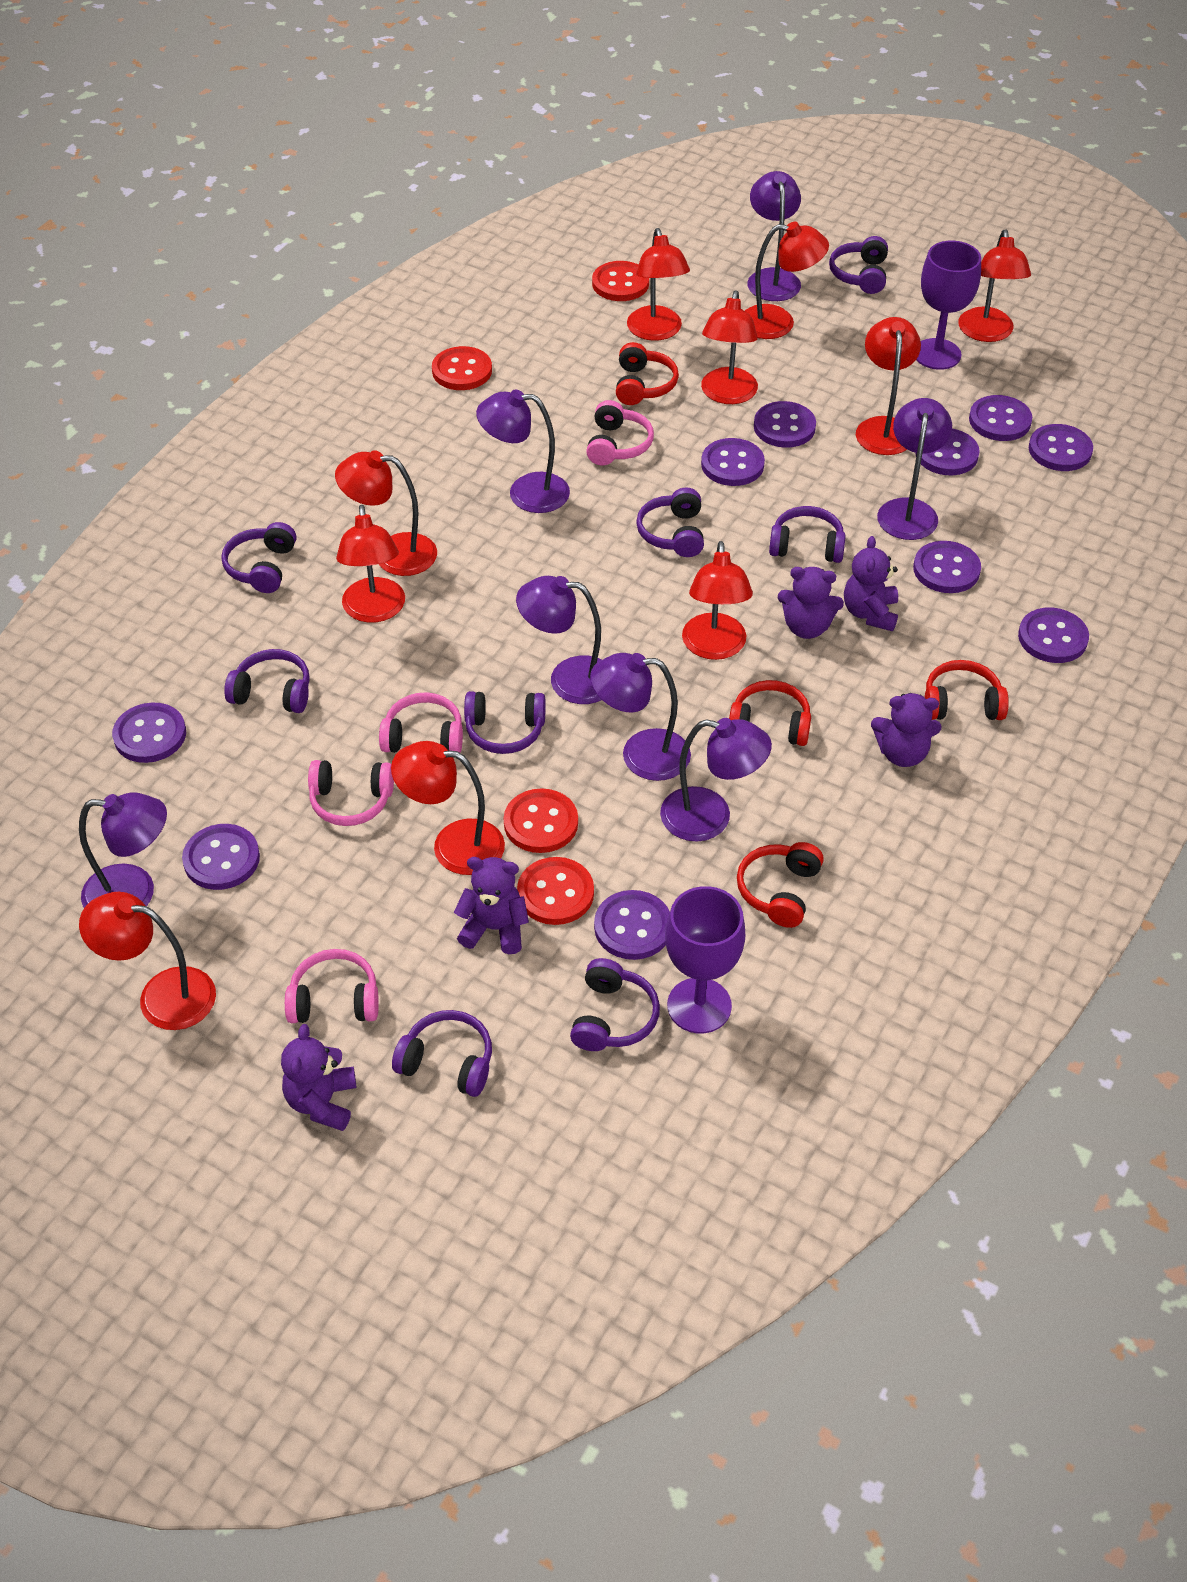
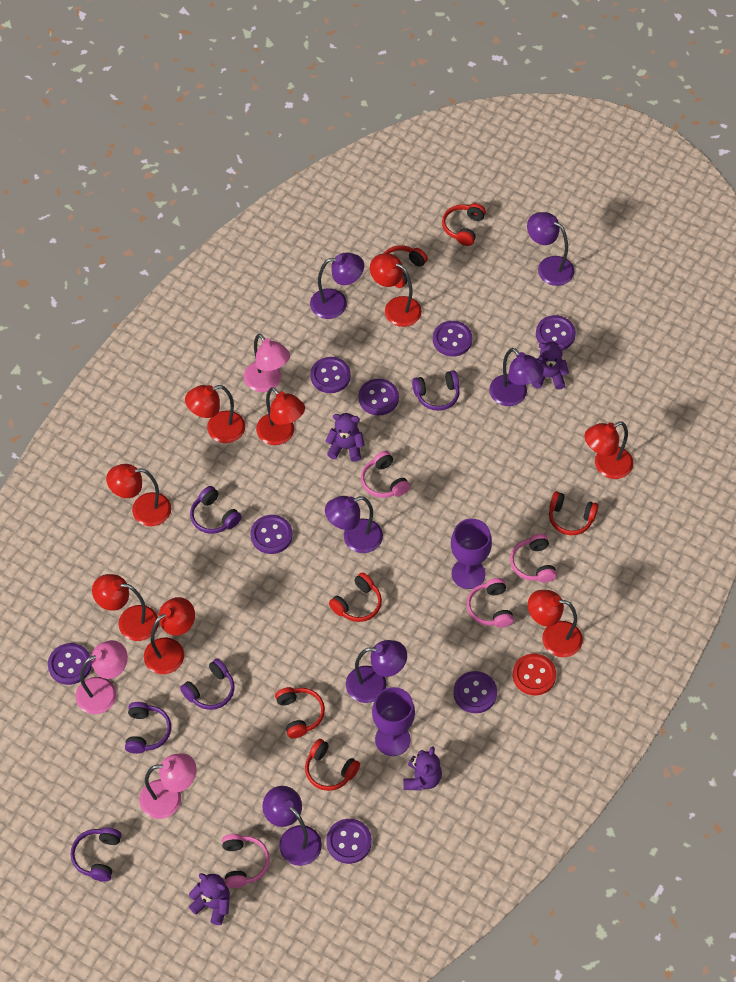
pink lamp: 0 -> 3
purple button: 10 -> 8
purple headphones: 8 -> 5
purple lamp: 7 -> 6
purple teddy bear: 5 -> 4
red button: 4 -> 1
red headphones: 4 -> 6
red lamp: 10 -> 8

